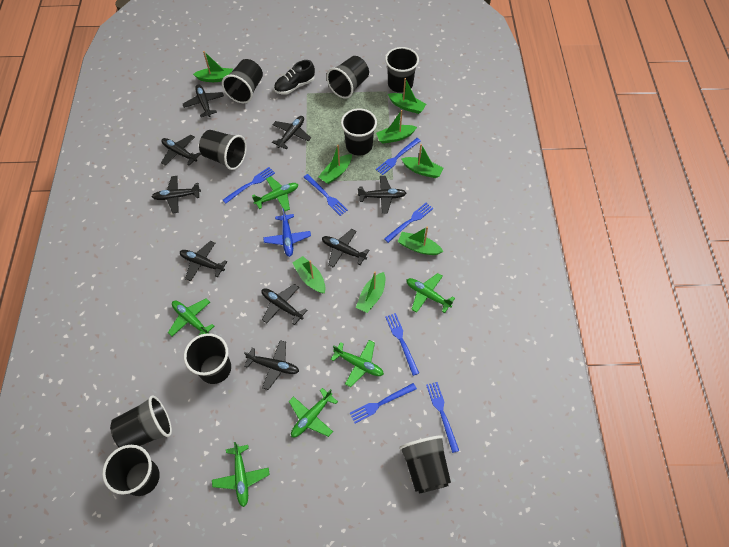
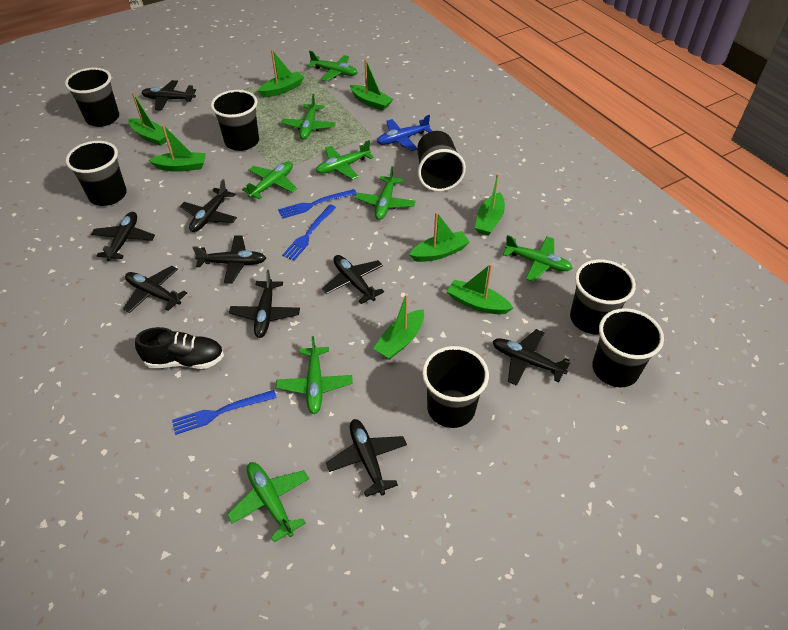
black cup: 9 -> 7
blue fork: 7 -> 3
green plane: 6 -> 8

